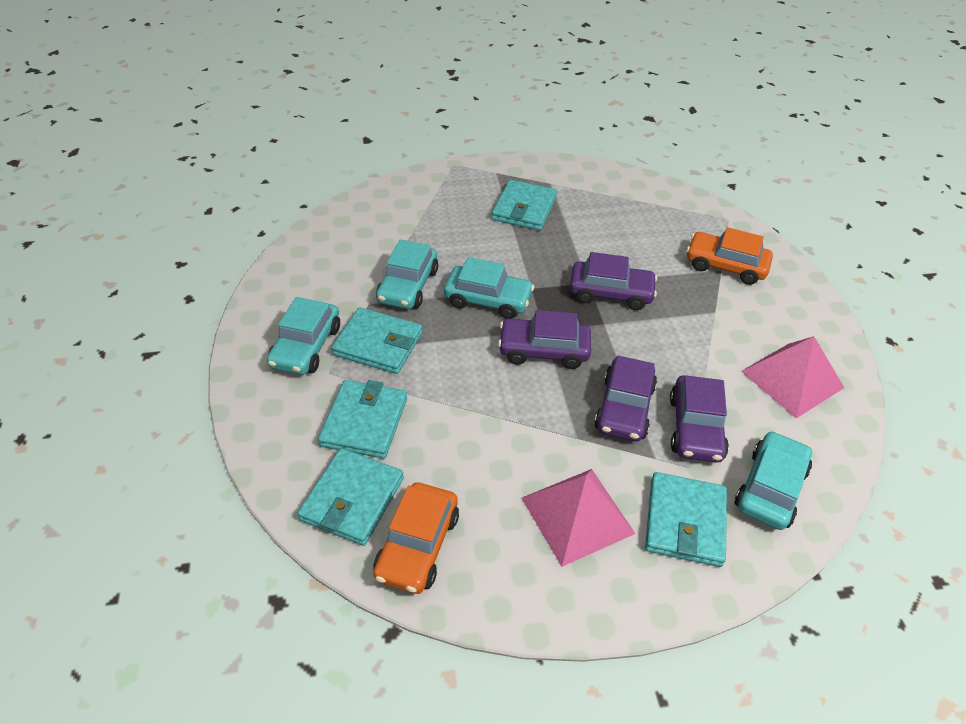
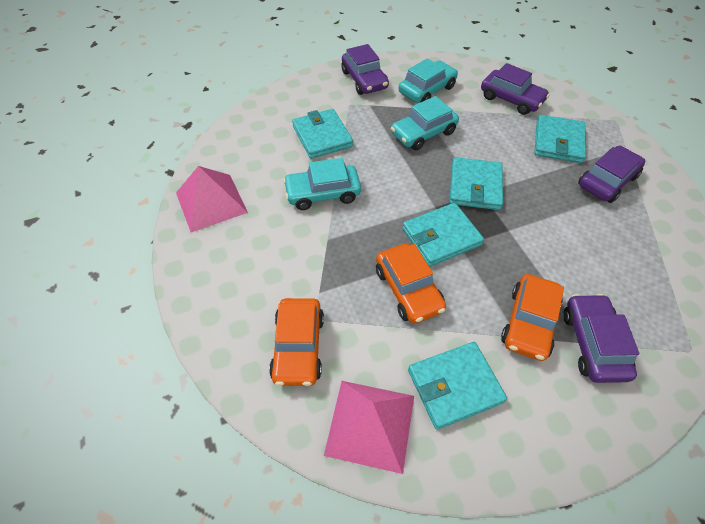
orange car: 2 -> 3
turquoise car: 4 -> 3

